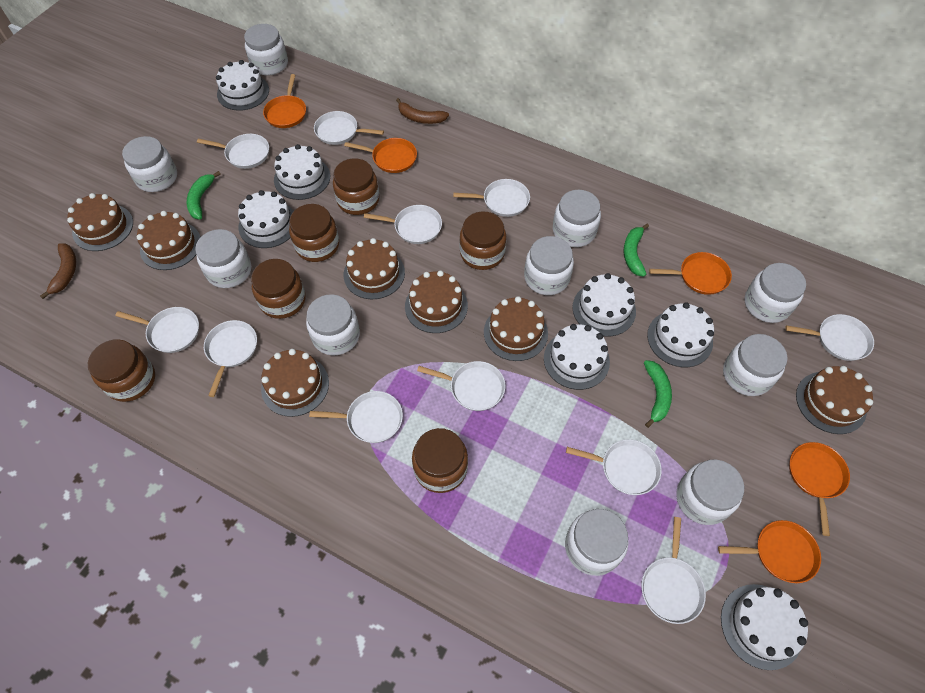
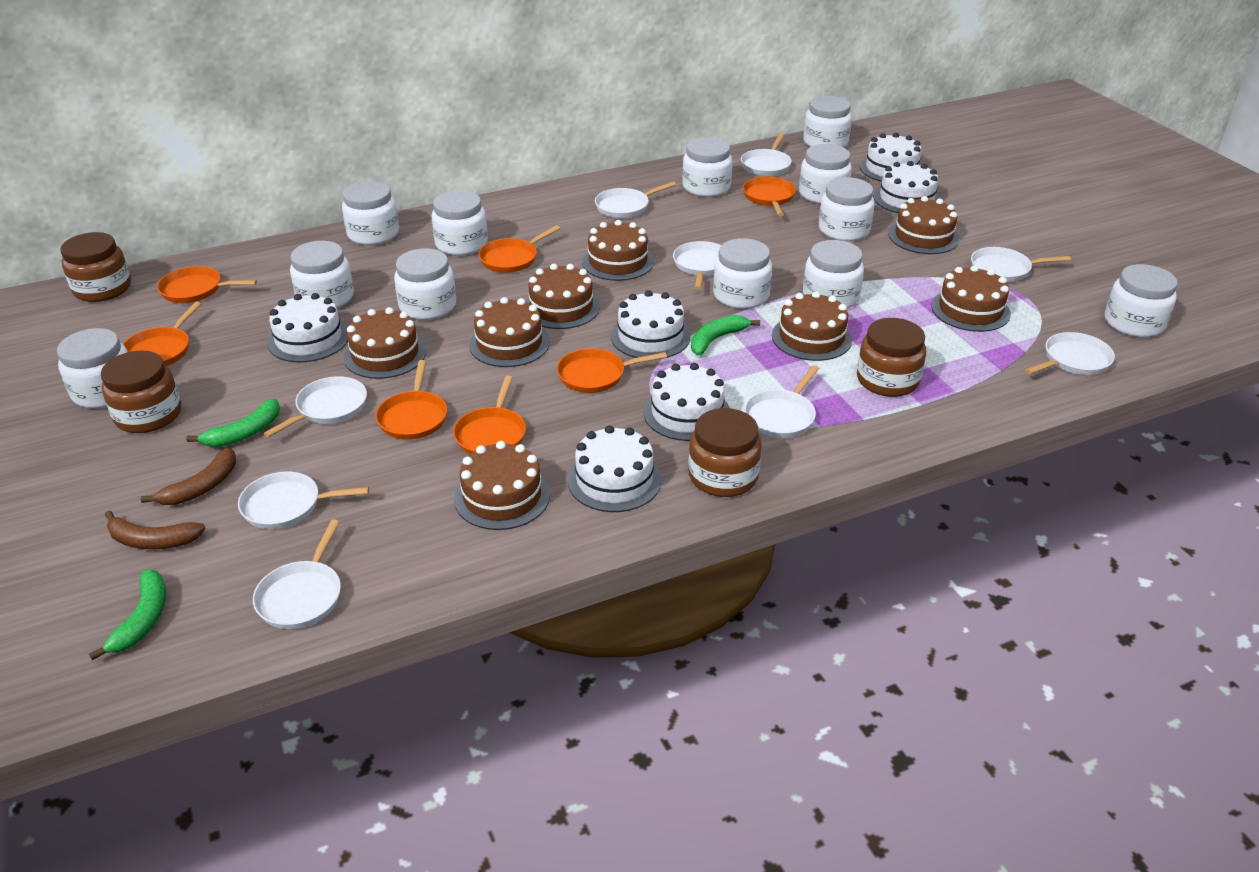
brown cake: 7 -> 8
brown jar: 6 -> 4
orange pan: 5 -> 7
white cake: 7 -> 6
white jar: 10 -> 12
white pan: 11 -> 9

